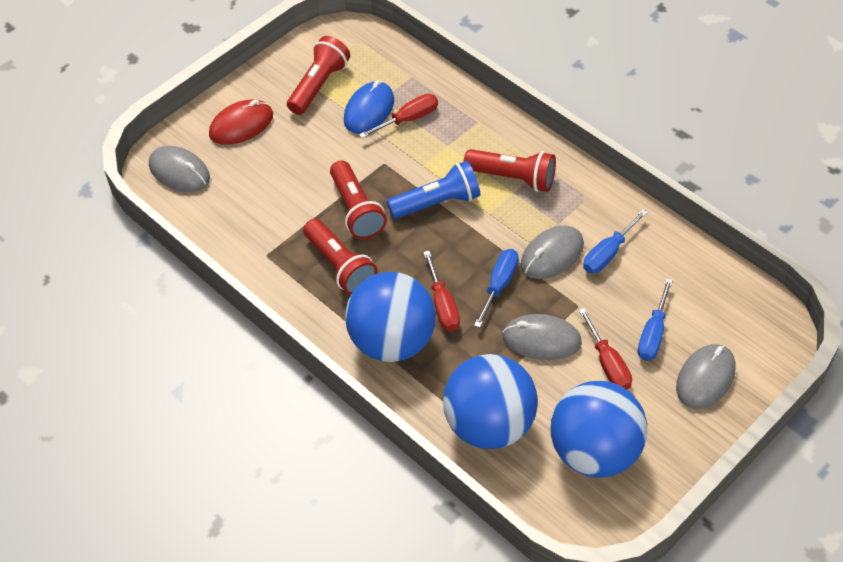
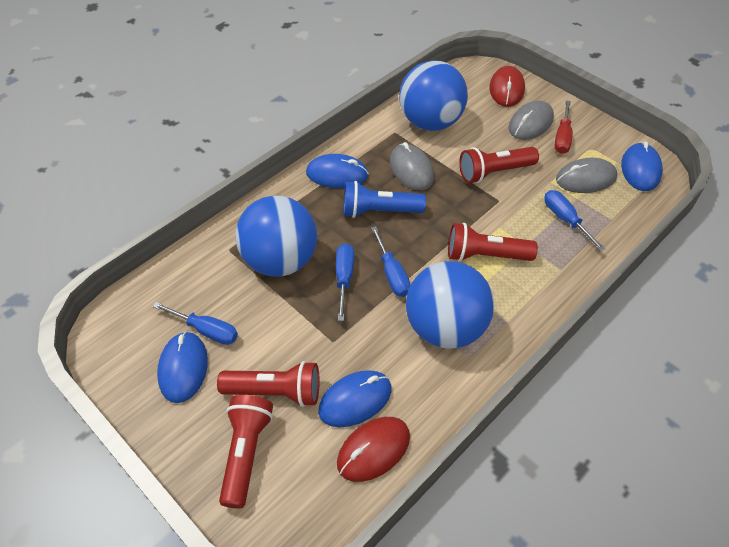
blue mouse: 1 -> 4
blue screwdriver: 3 -> 4
grey mouse: 4 -> 3
red mouse: 1 -> 2
red screwdriver: 3 -> 1

